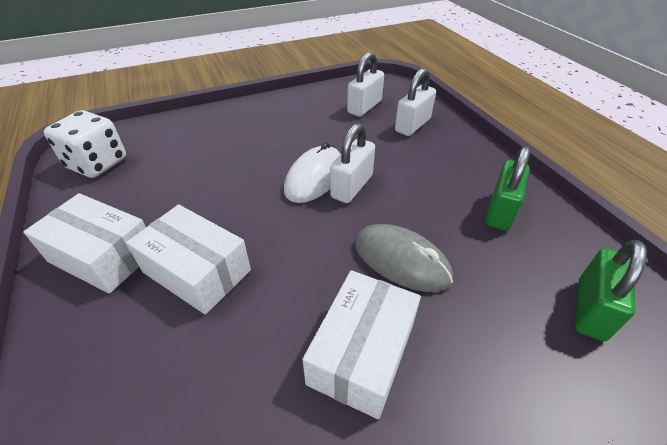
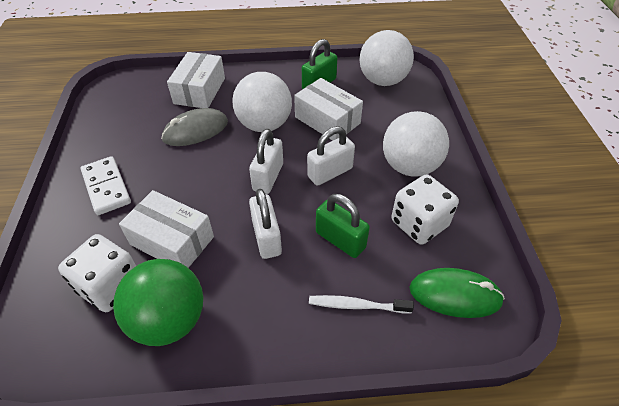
green ball: 0 -> 1
green mouse: 0 -> 1
white ball: 0 -> 3
white dice: 1 -> 2
white domino: 0 -> 1
white mouse: 1 -> 0
white toothbrush: 0 -> 1

